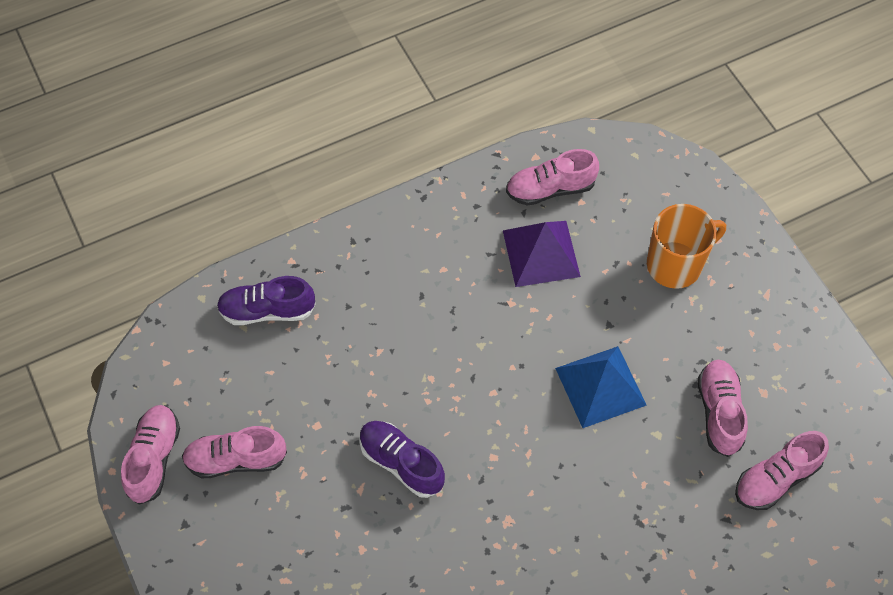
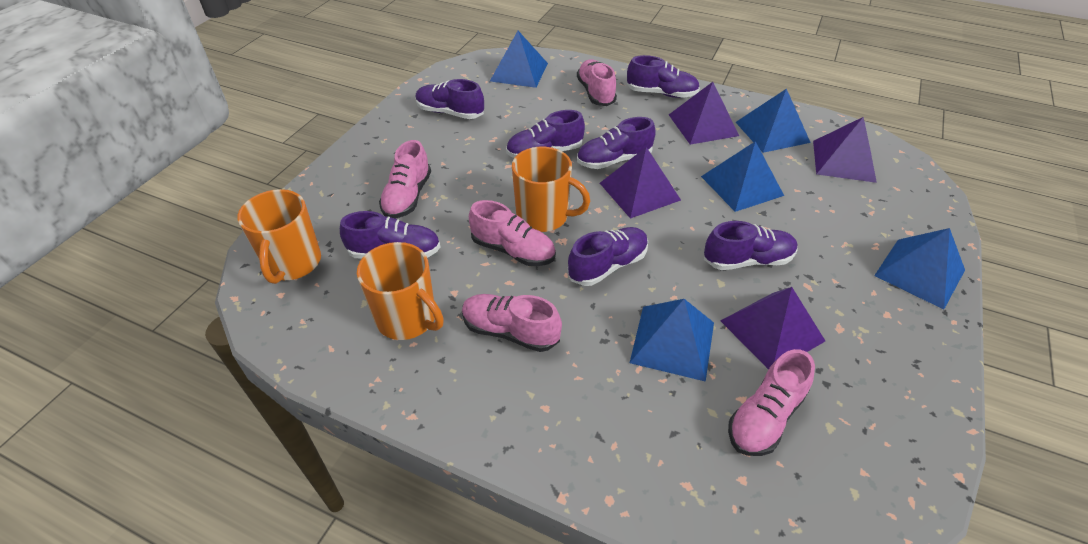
blue pyramid: 1 -> 5
orange mug: 1 -> 3
purple pyramid: 1 -> 4
purple shoe: 2 -> 7

